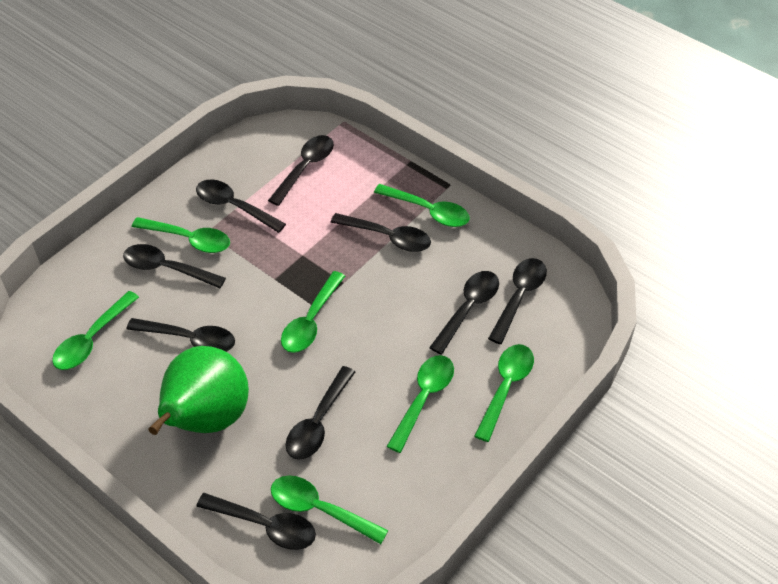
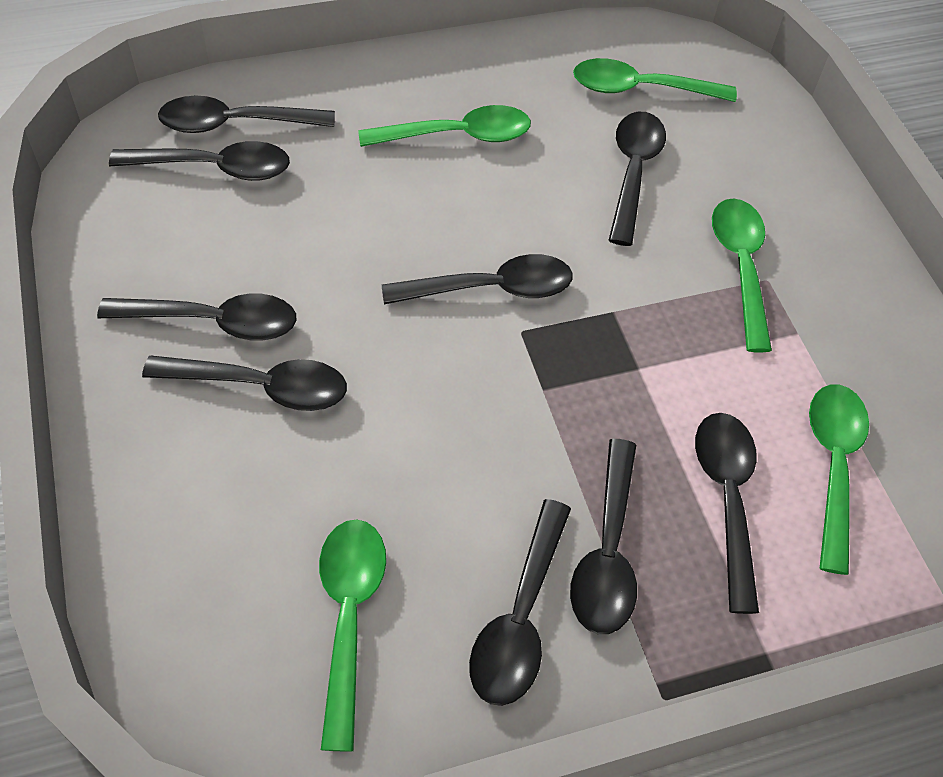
green pear: 1 -> 0
green spoon: 7 -> 5

